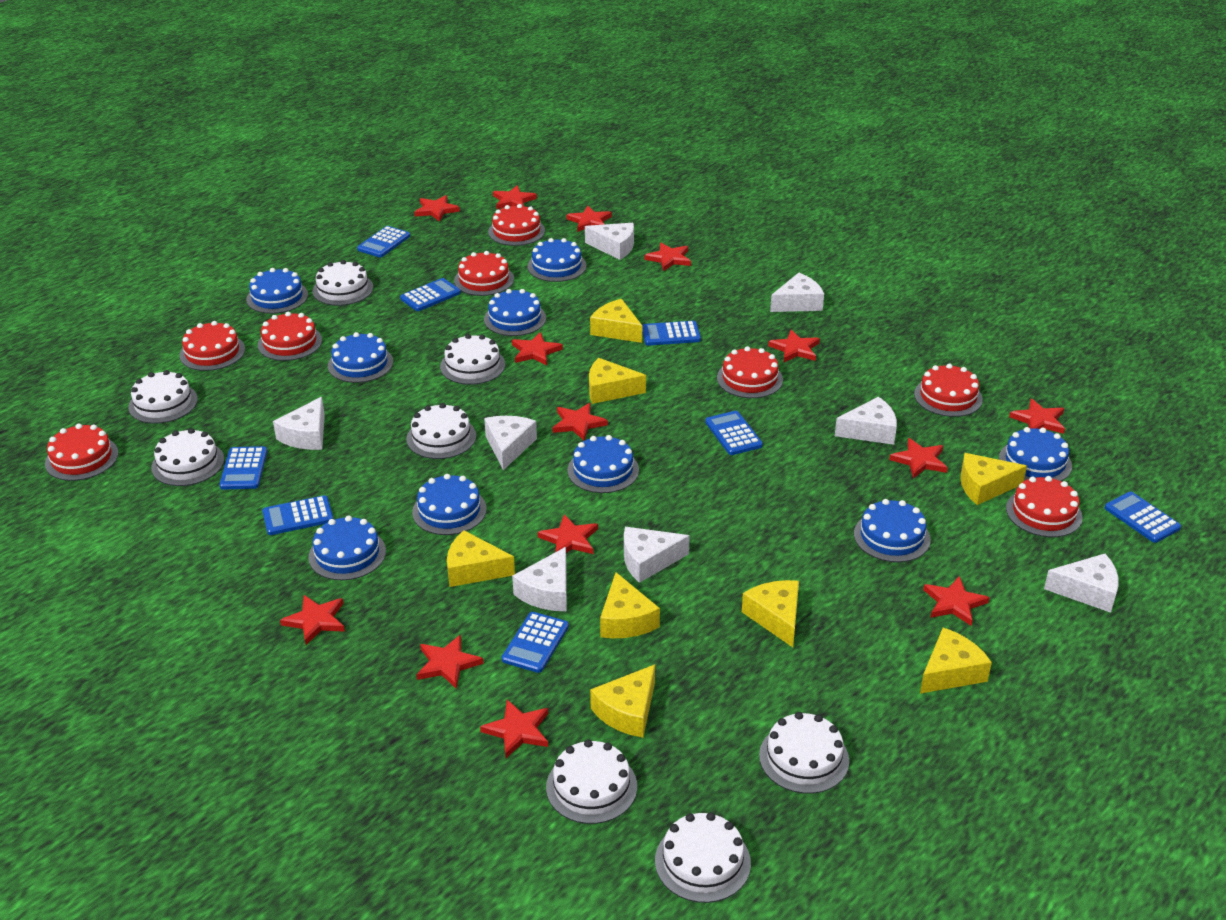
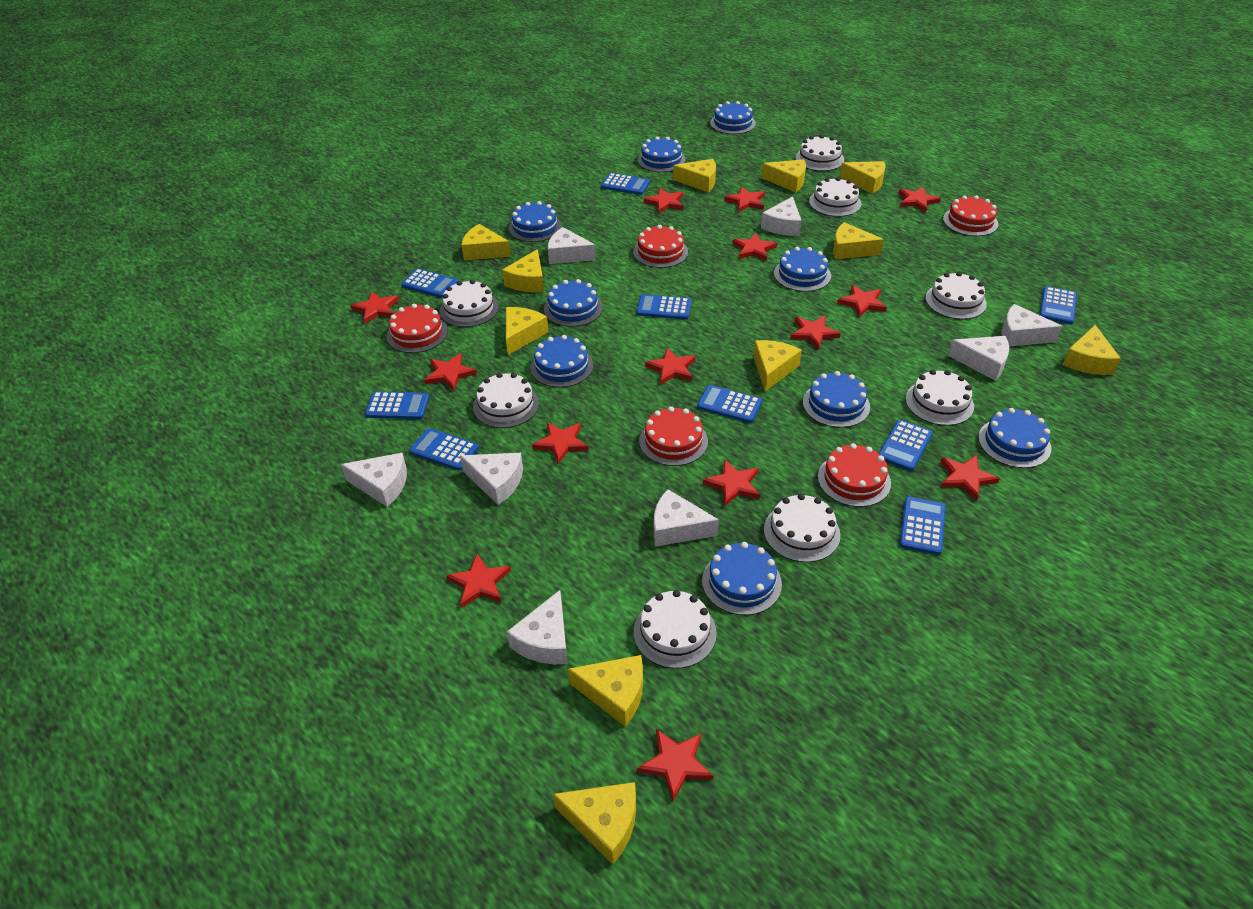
blue calculator: 8 -> 9
red cake: 8 -> 5
yellow cheese: 8 -> 11

